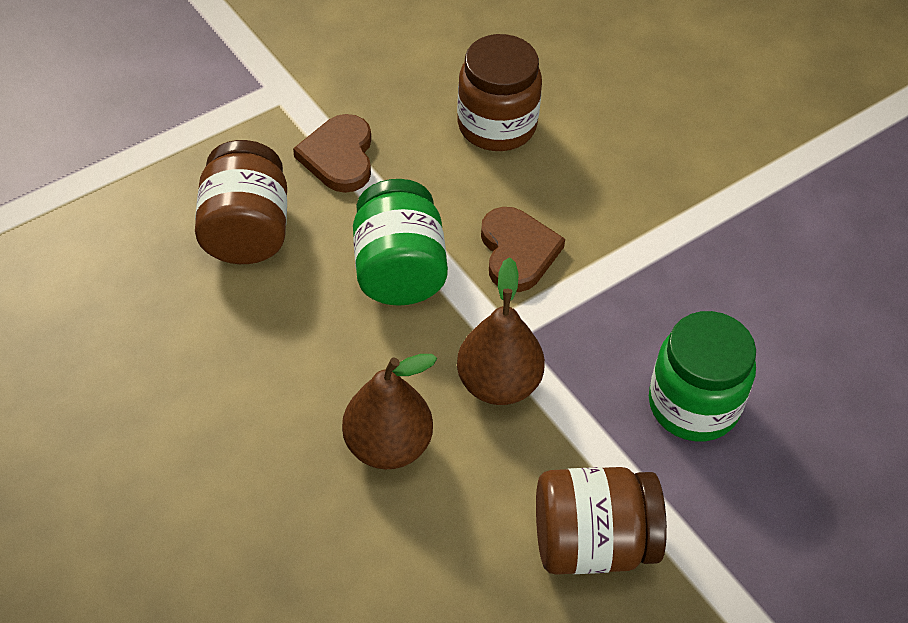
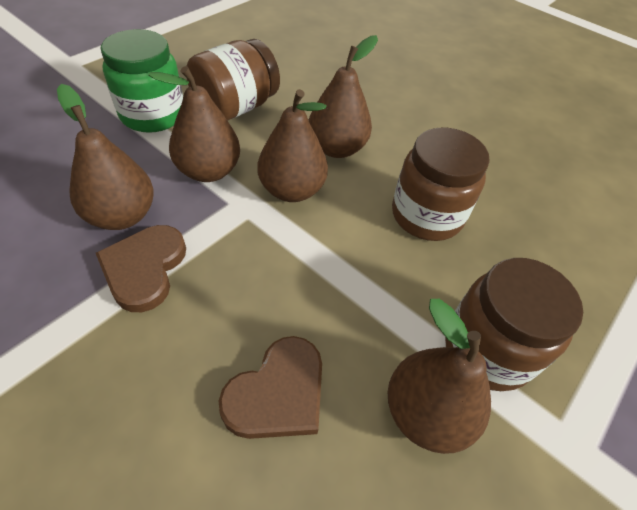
brown pear: 2 -> 5
green jar: 2 -> 1

